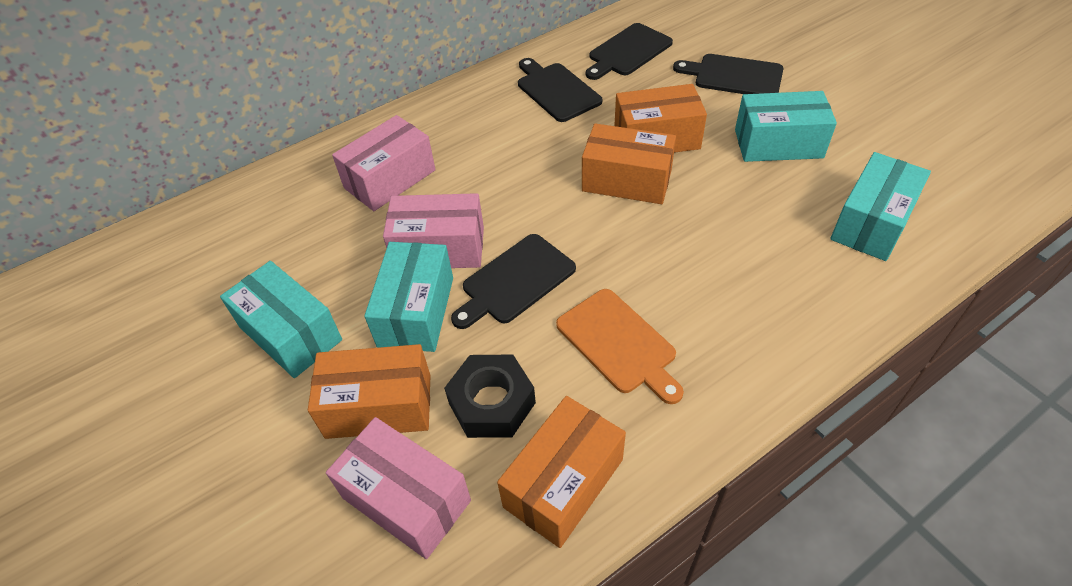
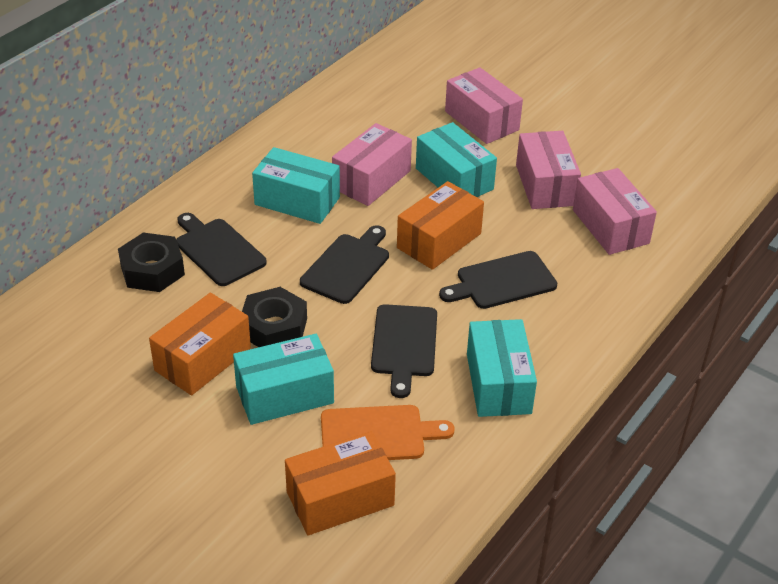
black nut: 1 -> 2
orange box: 4 -> 3
pink box: 3 -> 4

